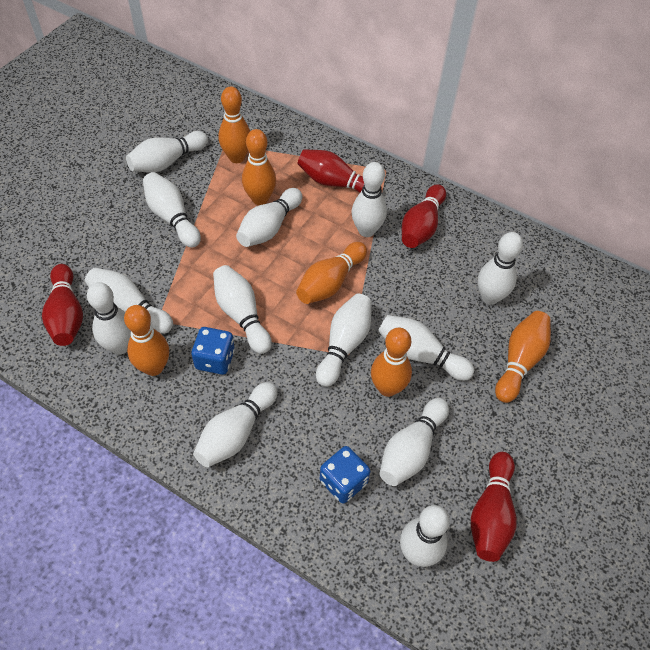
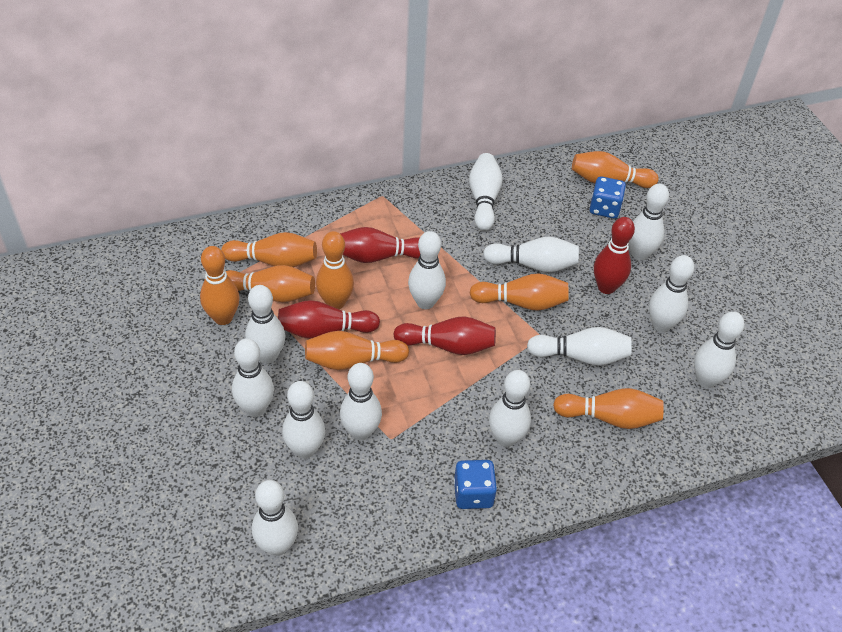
orange bowling pin: 6 -> 8

